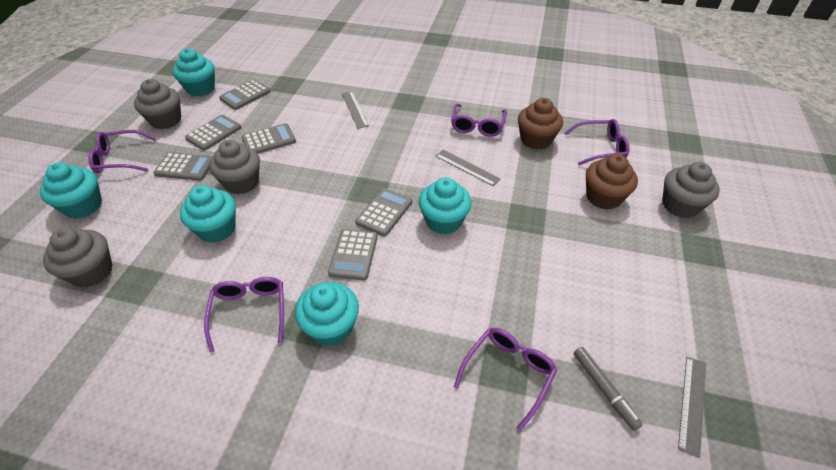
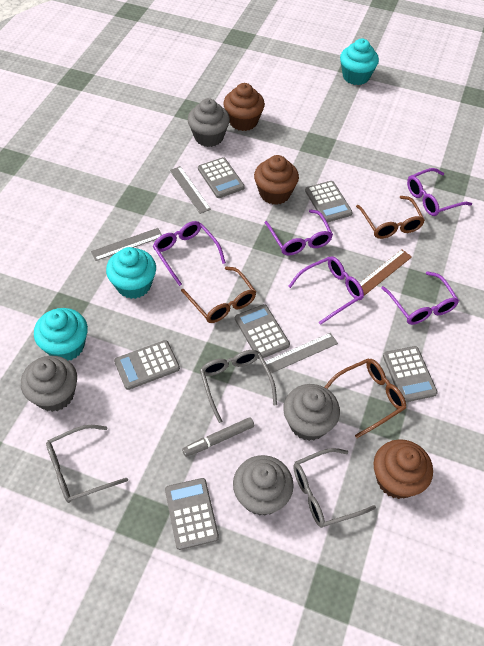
brown cupcake: 2 -> 3
brown glasses: 0 -> 3
brown ruler: 0 -> 1
grey glasses: 0 -> 3
turquoise cupcake: 5 -> 3

